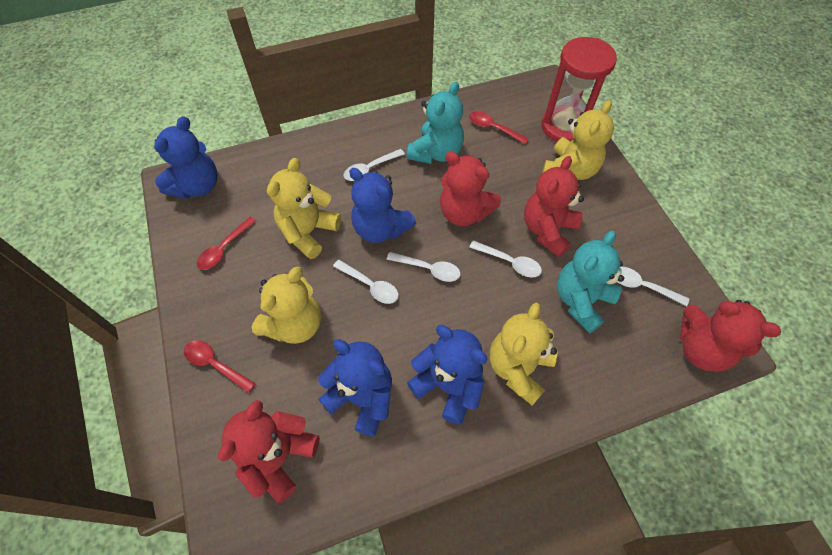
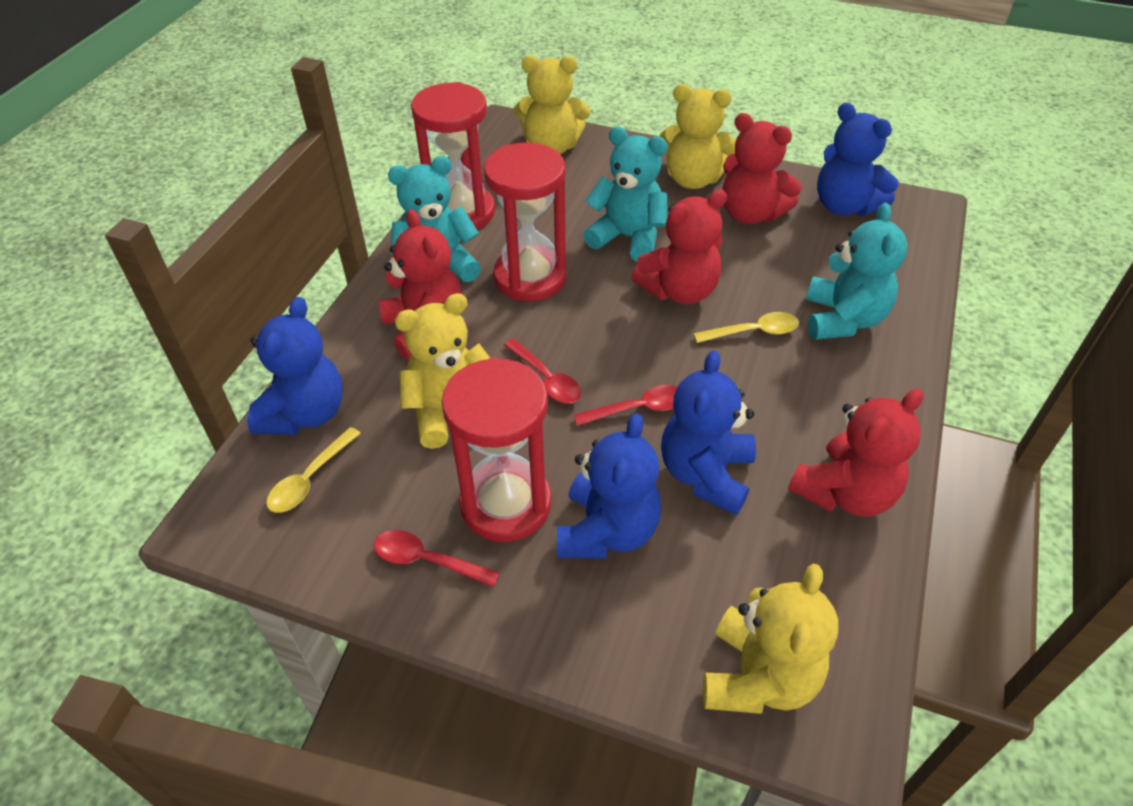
red hourglass: 1 -> 3
turquoise teddy bear: 2 -> 3
white spoon: 5 -> 0
yellow spoon: 0 -> 2

